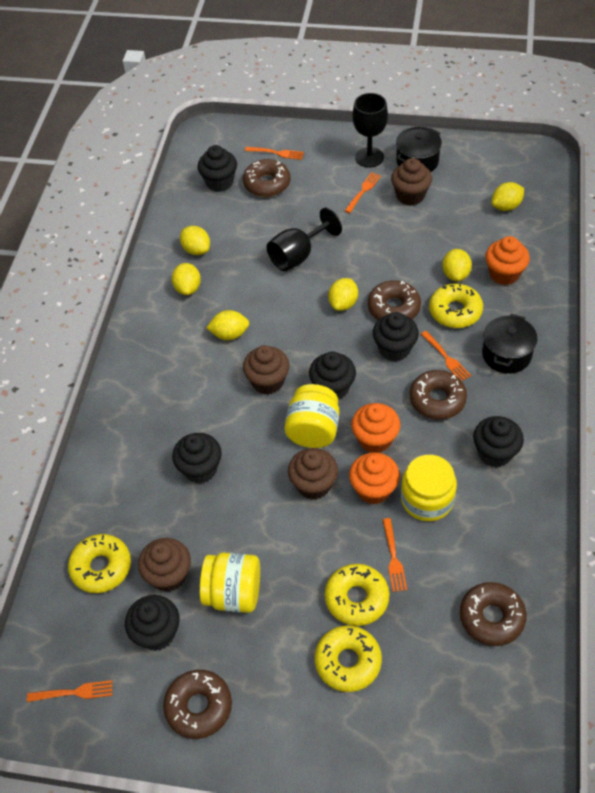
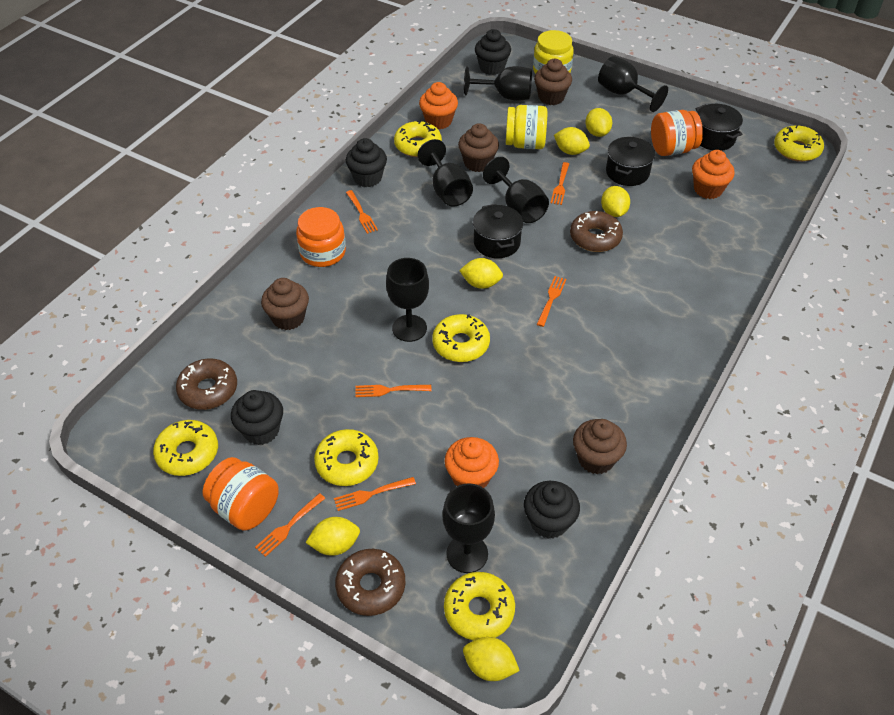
black cupcake: 6 -> 4
black goblet: 2 -> 6
black pot: 2 -> 3
brown donut: 5 -> 3
orange fork: 5 -> 6
orange jar: 0 -> 3
yellow donut: 4 -> 6
yellow jar: 3 -> 2

